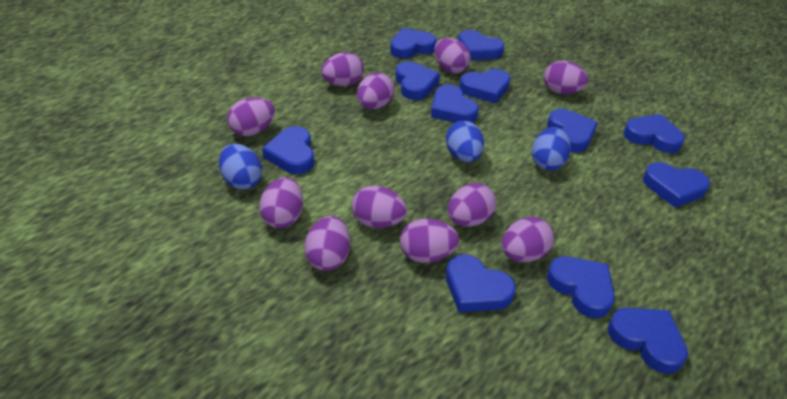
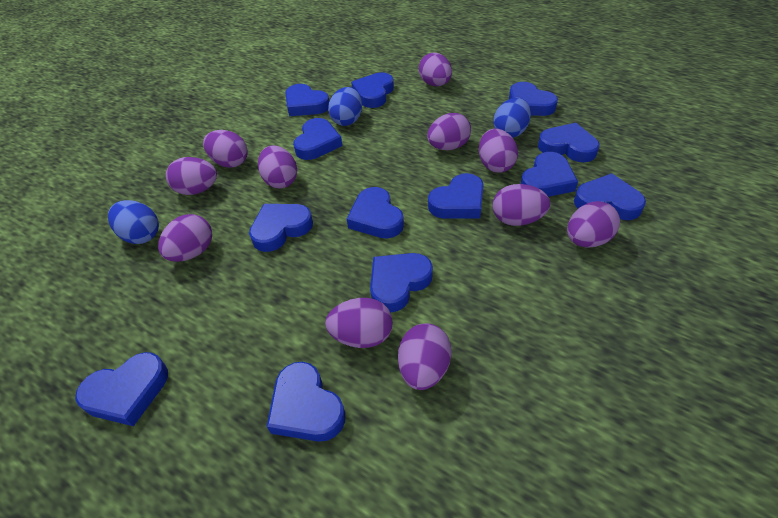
blue heart: 12 -> 13

